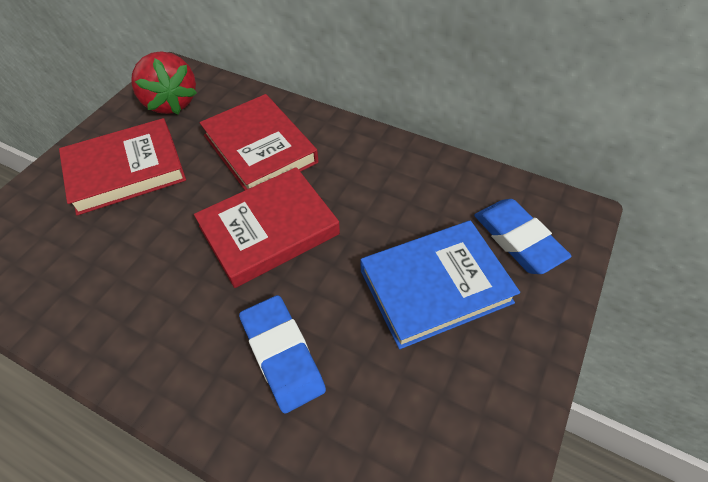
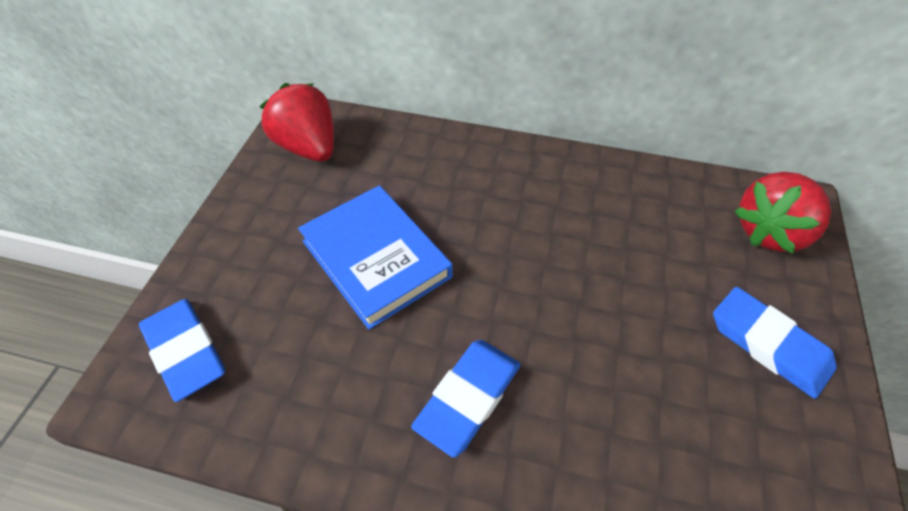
blue eraser: 2 -> 3
red book: 3 -> 0
red strawberry: 1 -> 2

